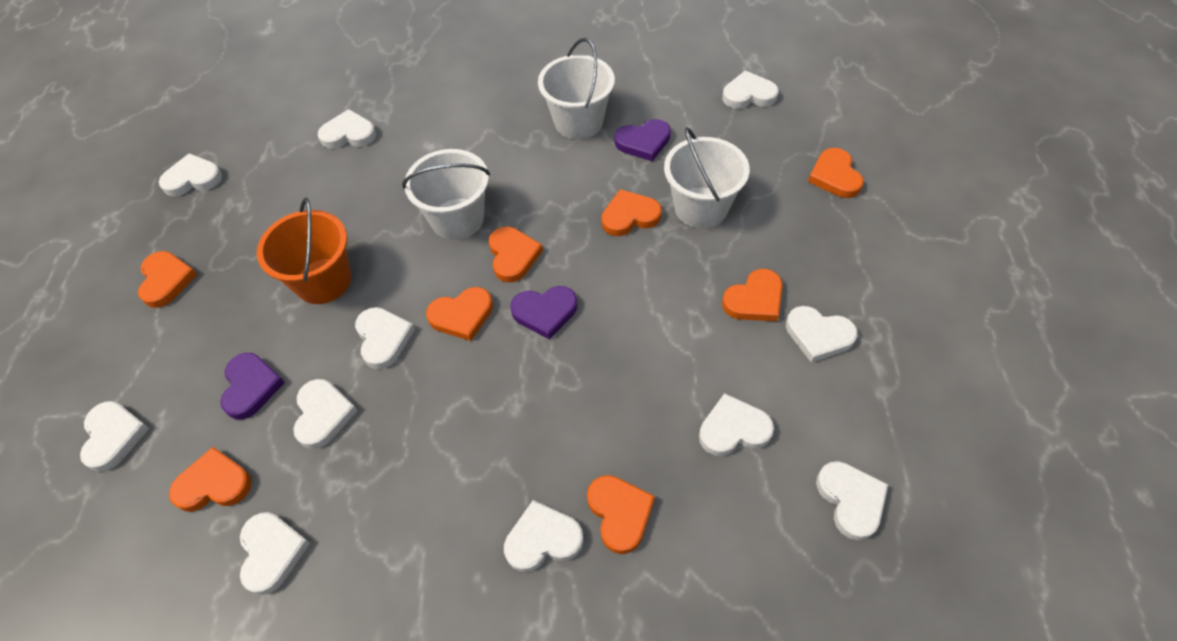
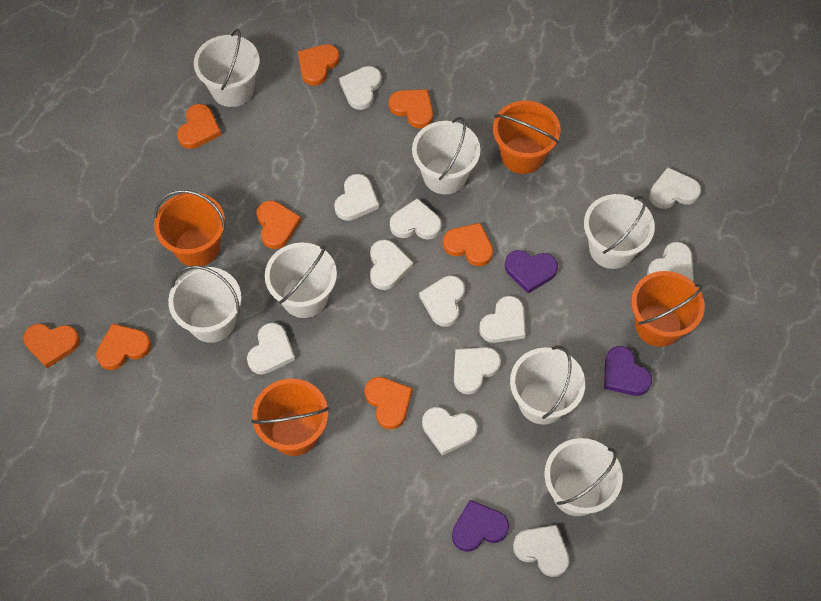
orange bucket: 1 -> 4
white bucket: 3 -> 7
white heart: 11 -> 12

